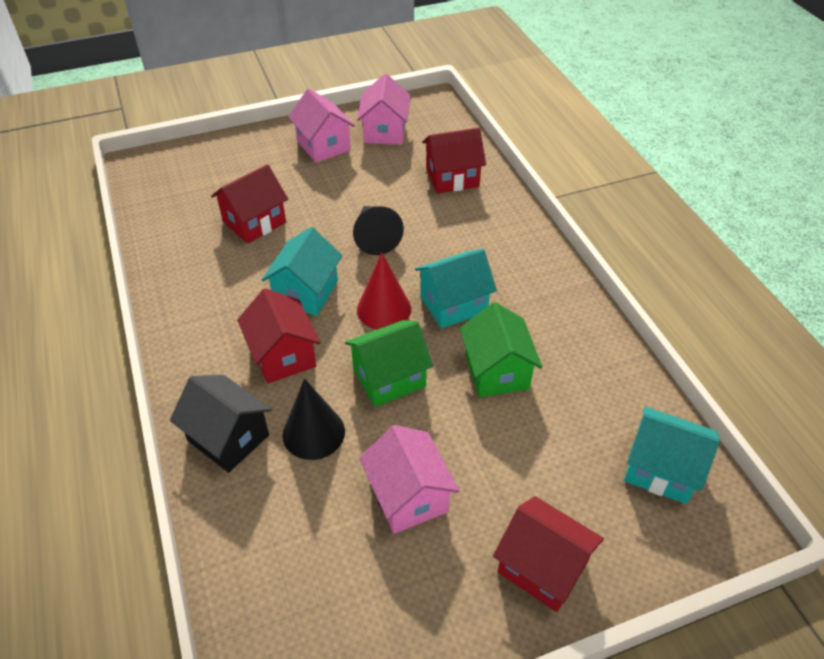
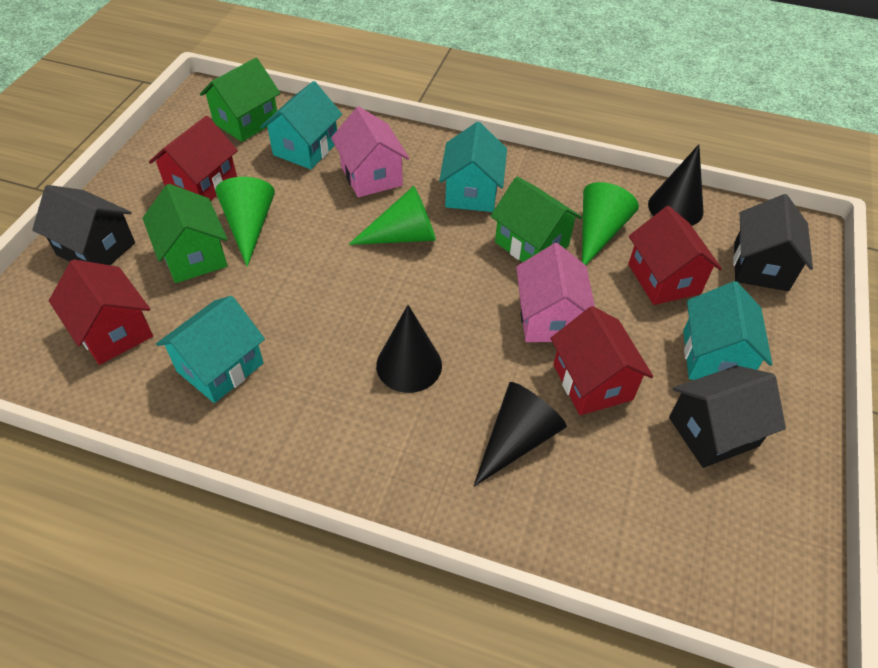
black cone: 2 -> 3
black house: 1 -> 3
green cone: 0 -> 3
green house: 2 -> 3
pink house: 3 -> 2
red cone: 1 -> 0
turquoise house: 3 -> 4

